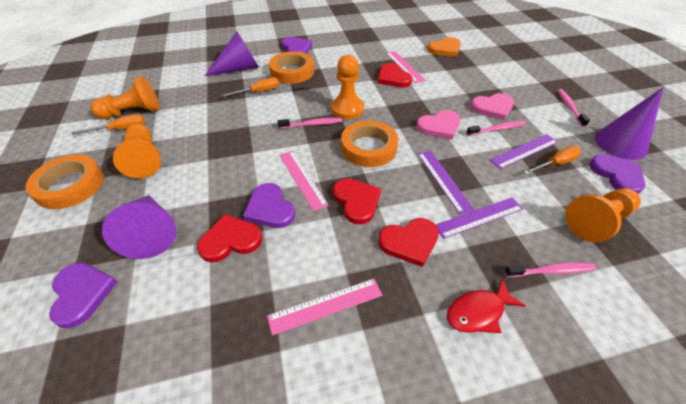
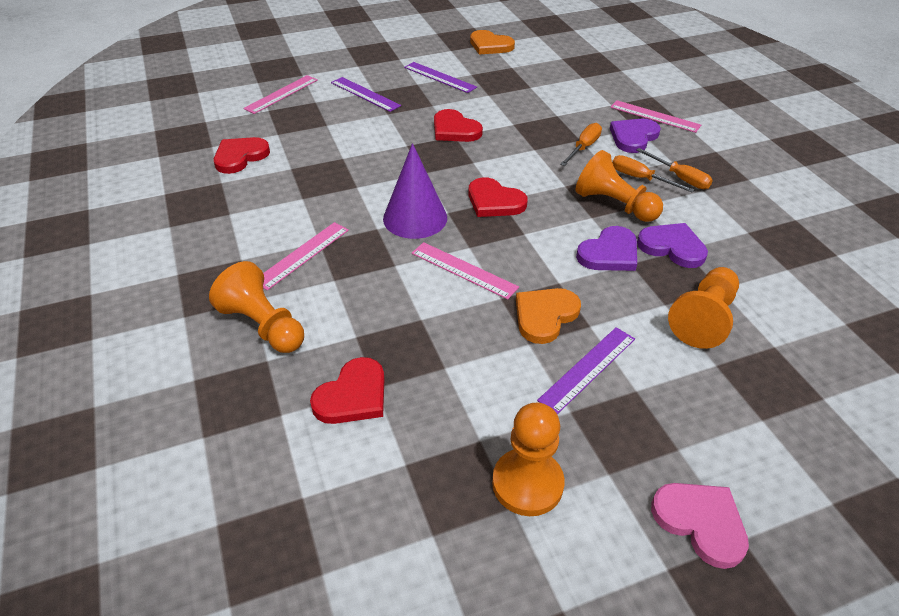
orange heart: 1 -> 2
orange tape: 3 -> 0
pink heart: 2 -> 1
pink ruler: 3 -> 4
pink toothbrush: 4 -> 0
purple cone: 3 -> 1
purple heart: 4 -> 3
red fish: 1 -> 0

